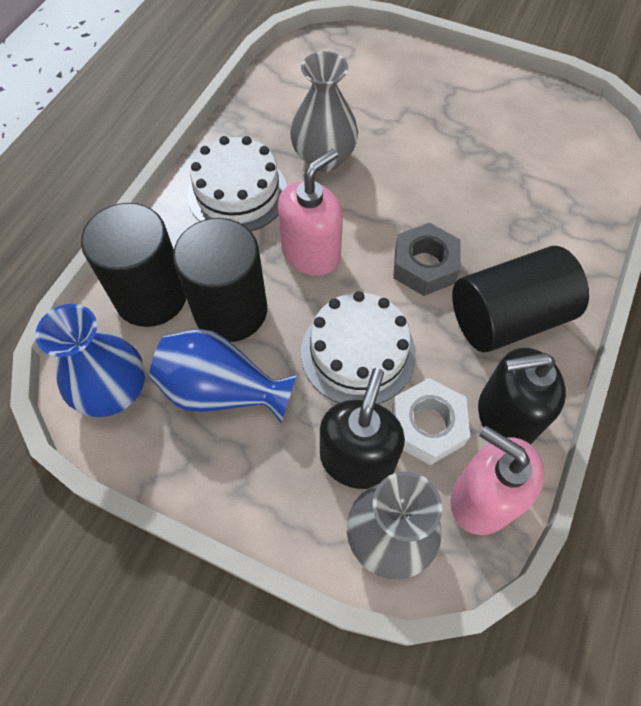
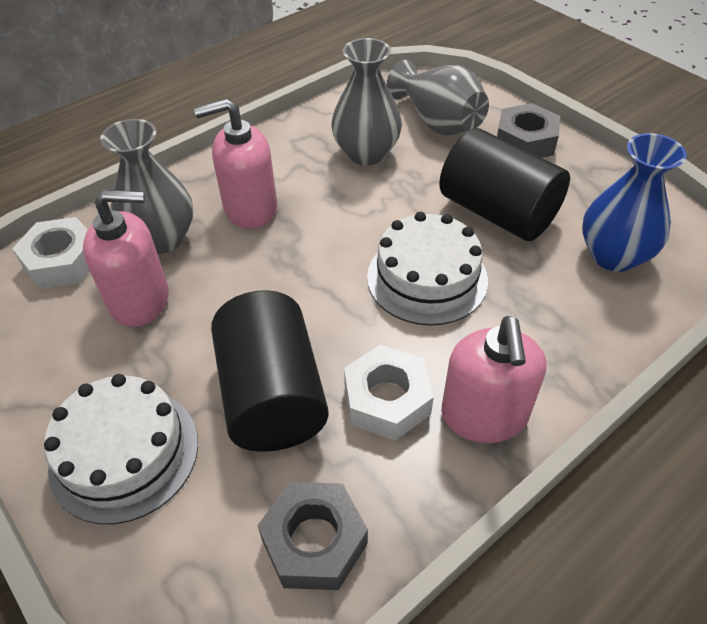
black cylinder: 3 -> 2
black soap dispenser: 2 -> 0
blue vase: 2 -> 1
grey nut: 1 -> 2
grey vase: 2 -> 3
pink soap dispenser: 2 -> 3
white nut: 1 -> 2

